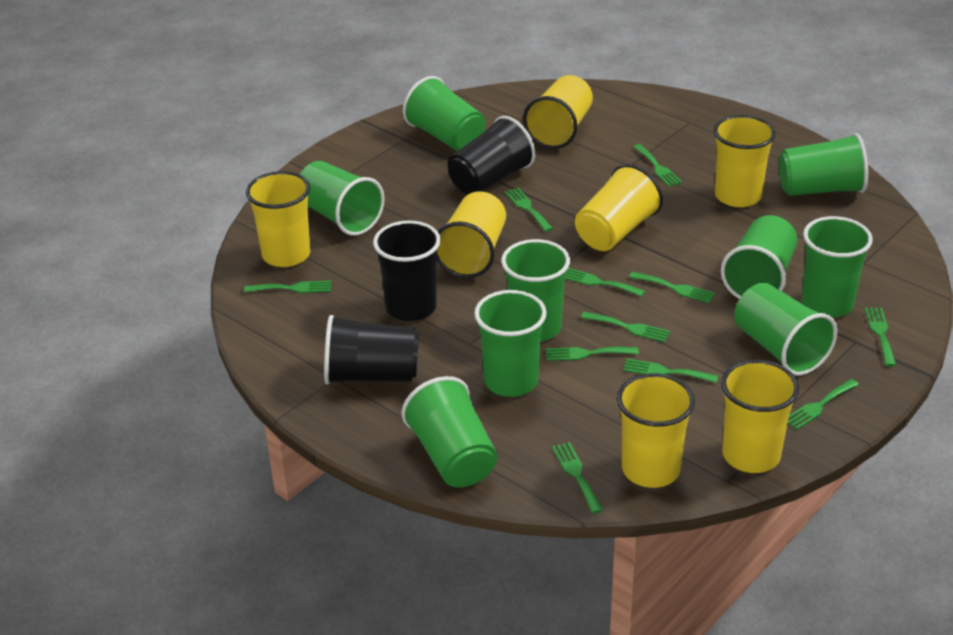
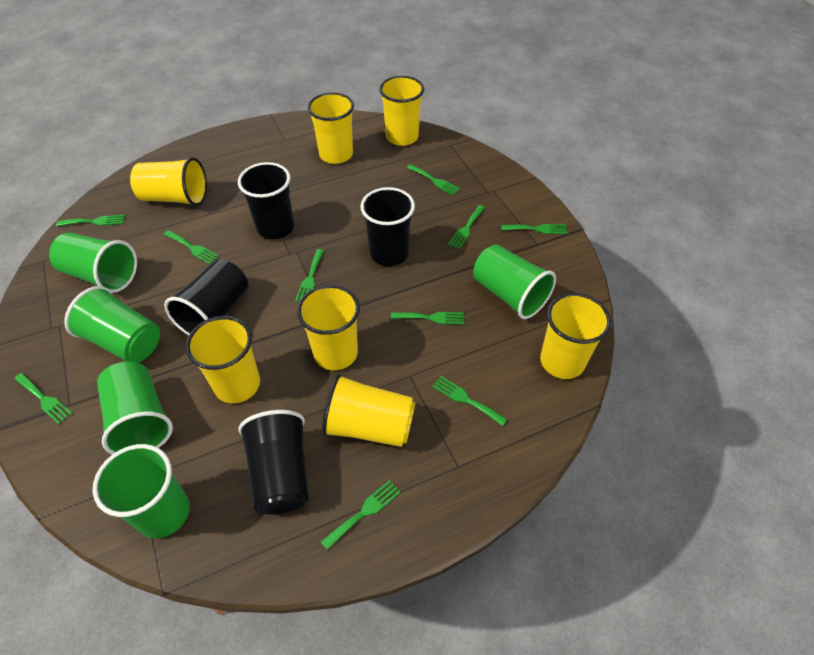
black cup: 3 -> 4
green cup: 9 -> 5
green fork: 11 -> 10

